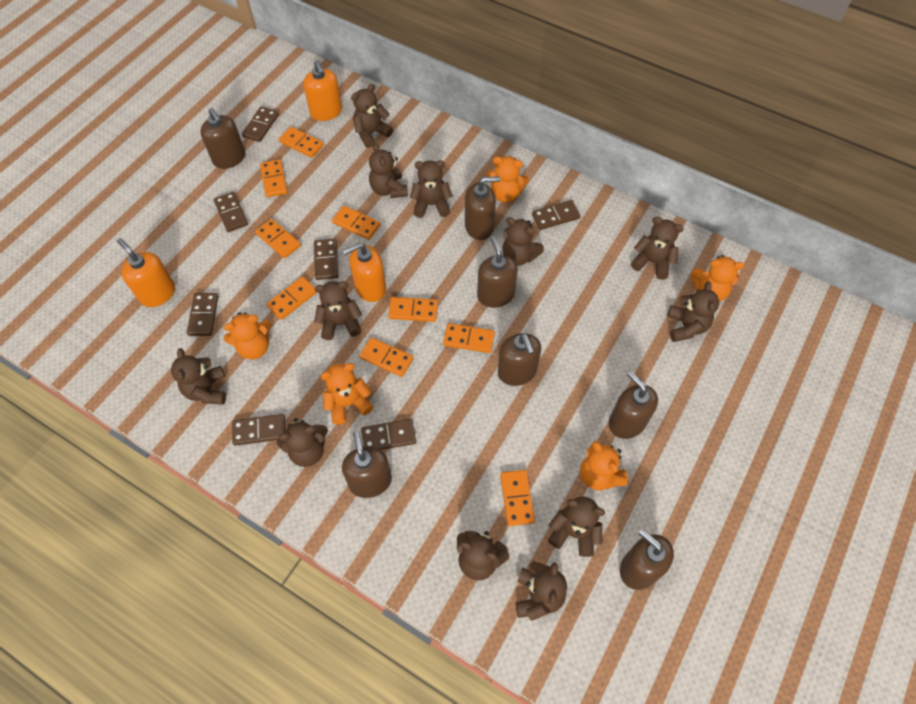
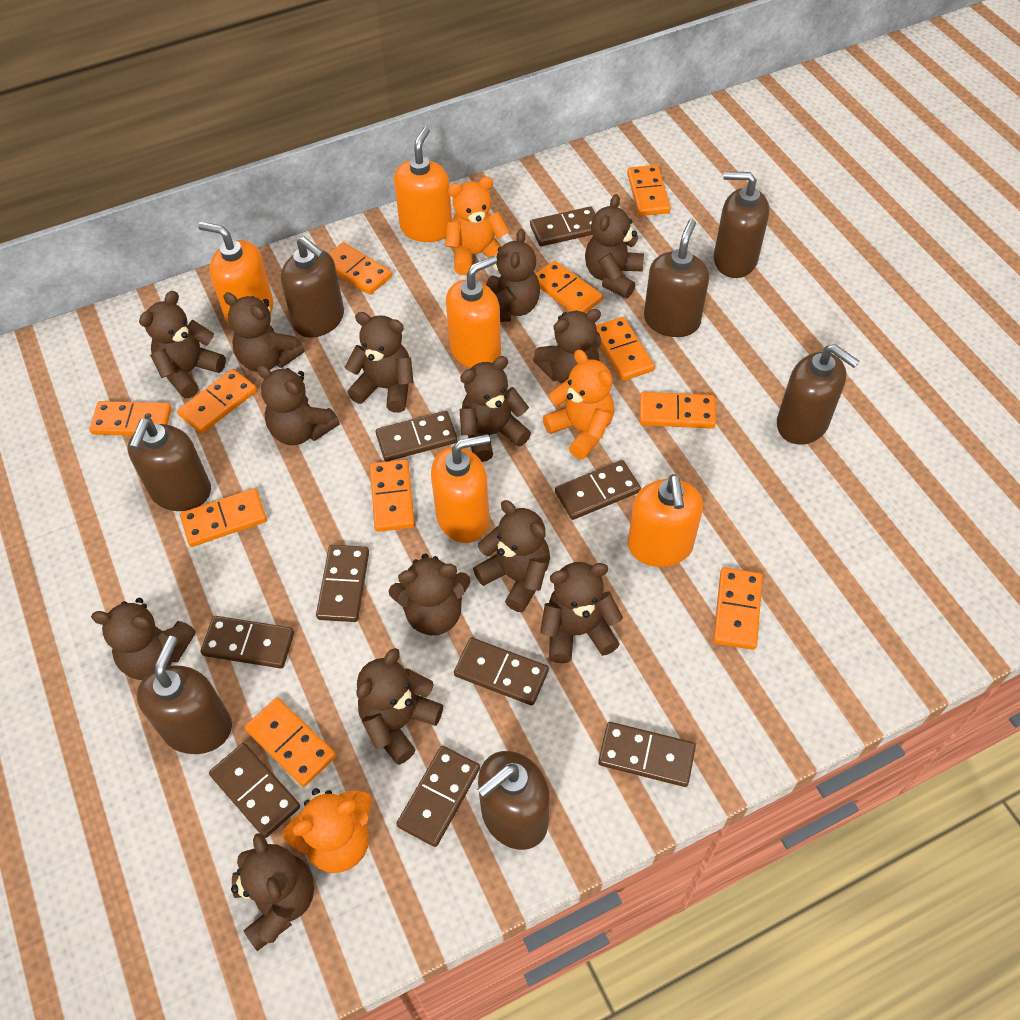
brown domino: 7 -> 9
brown teddy bear: 12 -> 14
orange domino: 9 -> 11
orange soap dispenser: 3 -> 5
orange teddy bear: 5 -> 3

